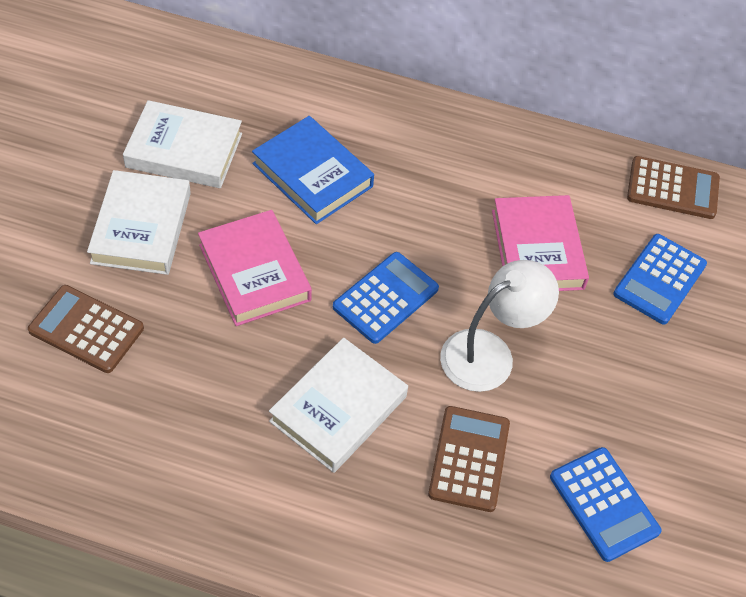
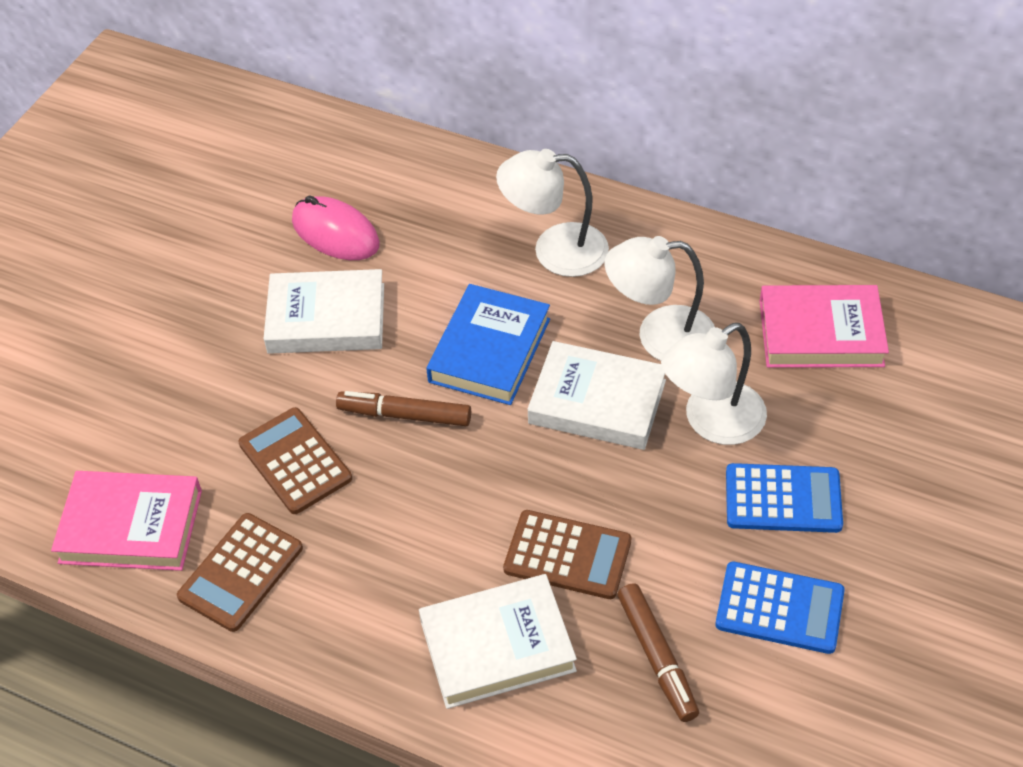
blue calculator: 3 -> 2
brown marker: 0 -> 2
pink mouse: 0 -> 1
white lamp: 1 -> 3

